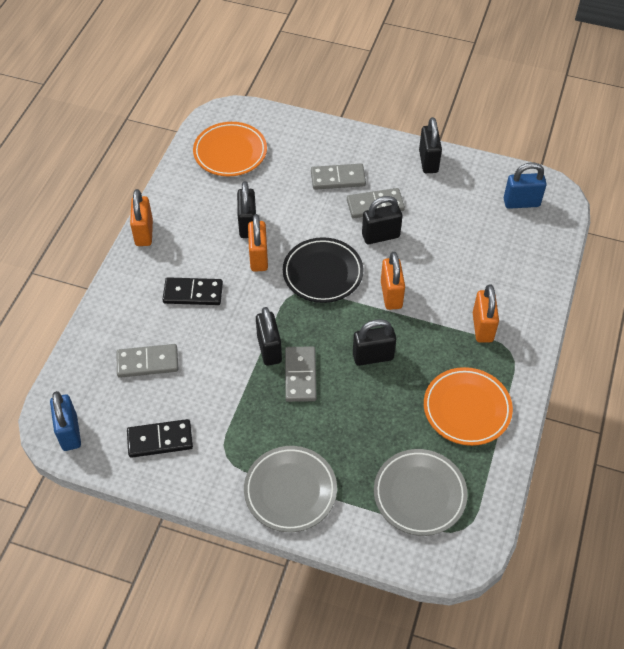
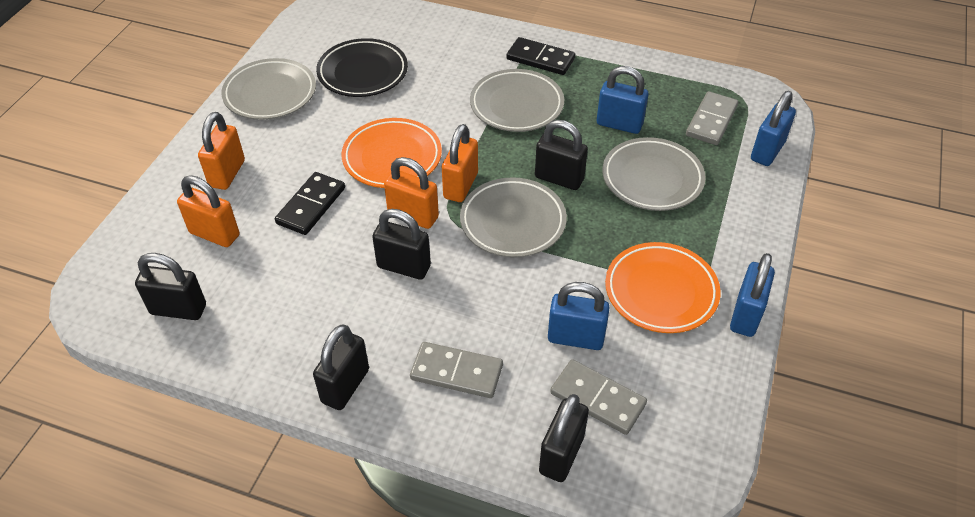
blue padlock: 2 -> 4
grey domino: 4 -> 3
grey plate: 2 -> 4

